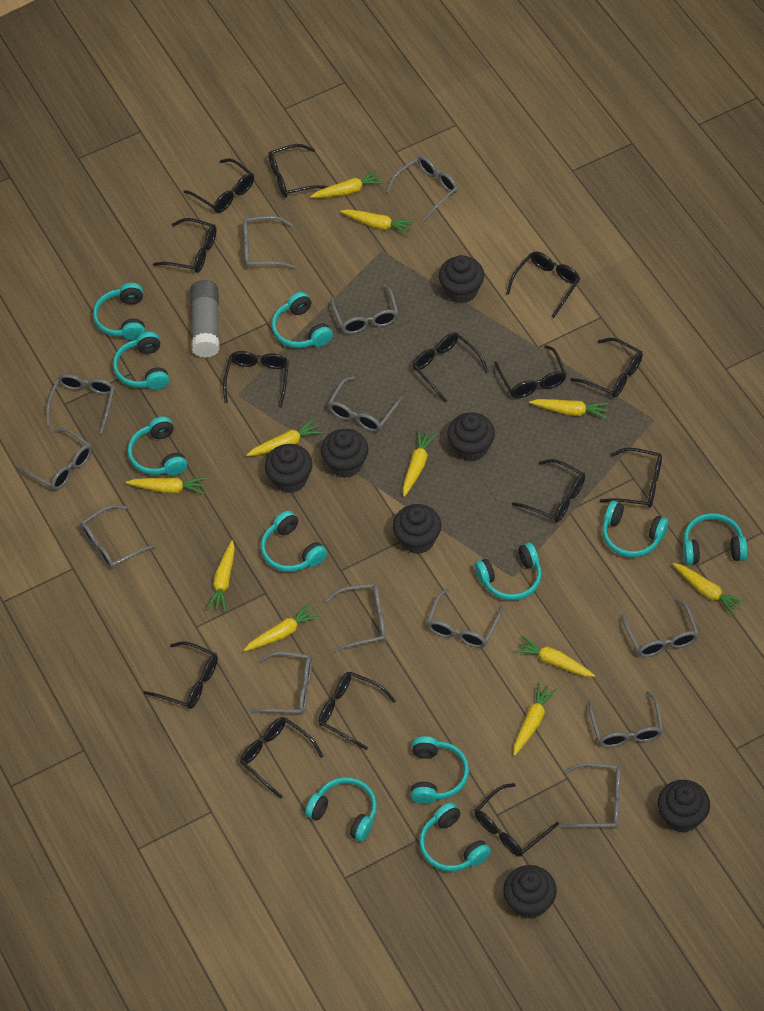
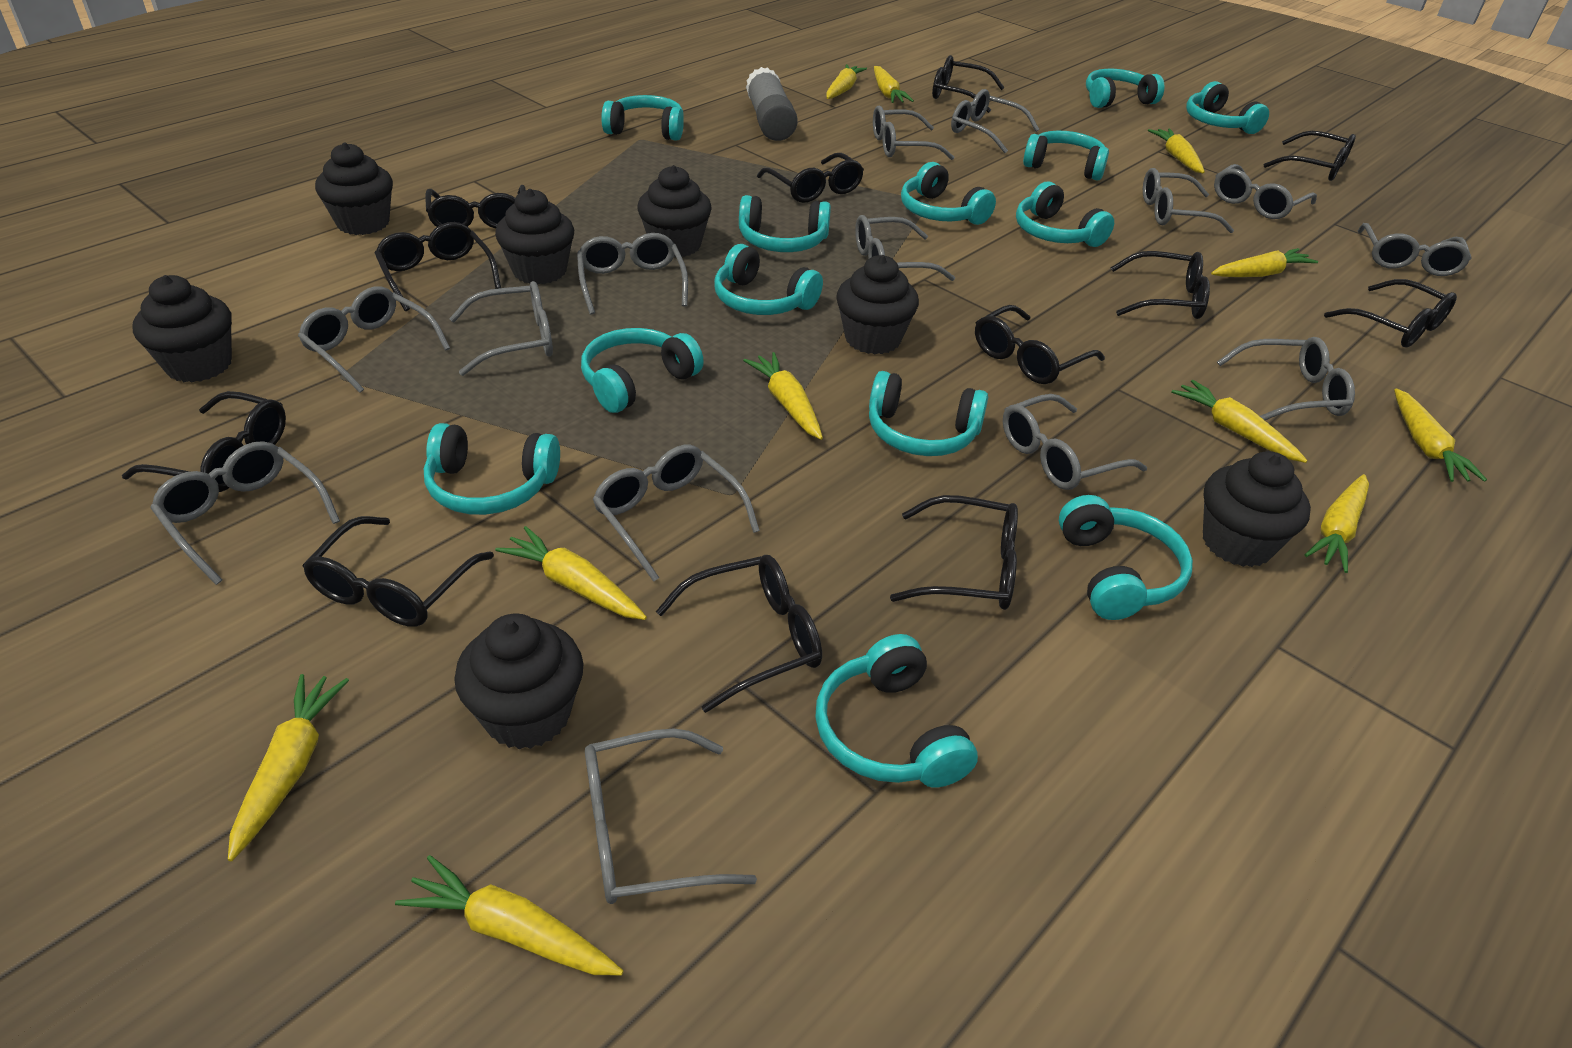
black glasses: 14 -> 12
grey glasses: 13 -> 14
turquoise headphones: 11 -> 13

